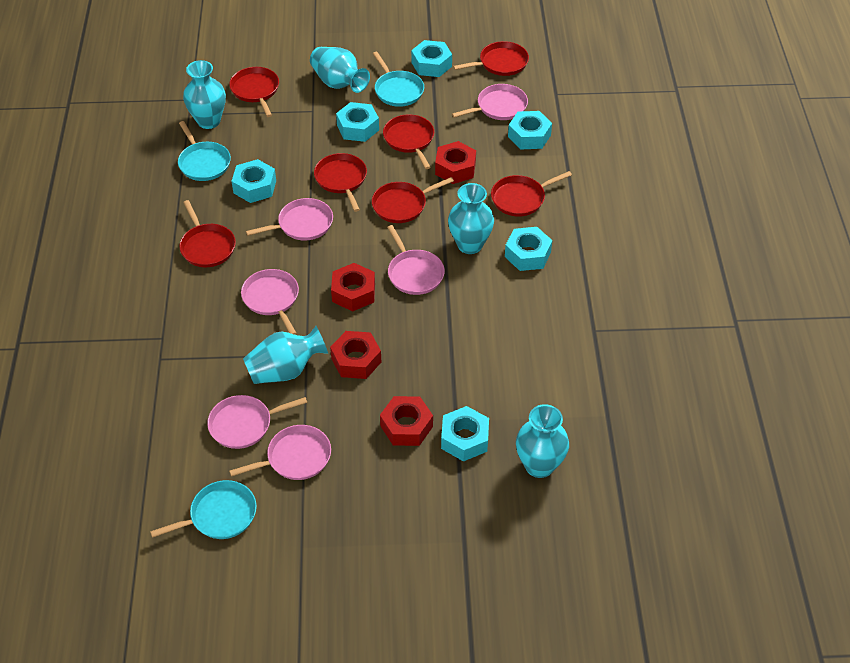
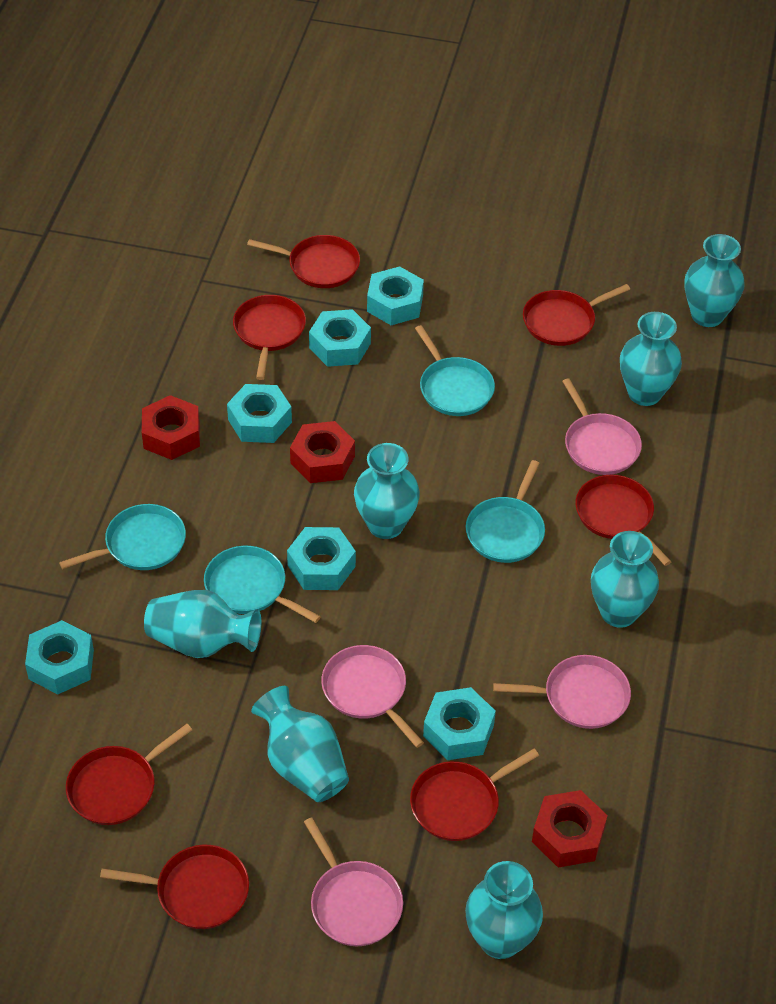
pink pan: 6 -> 4
red nut: 4 -> 3
turquoise pan: 3 -> 4
turquoise vase: 5 -> 7

